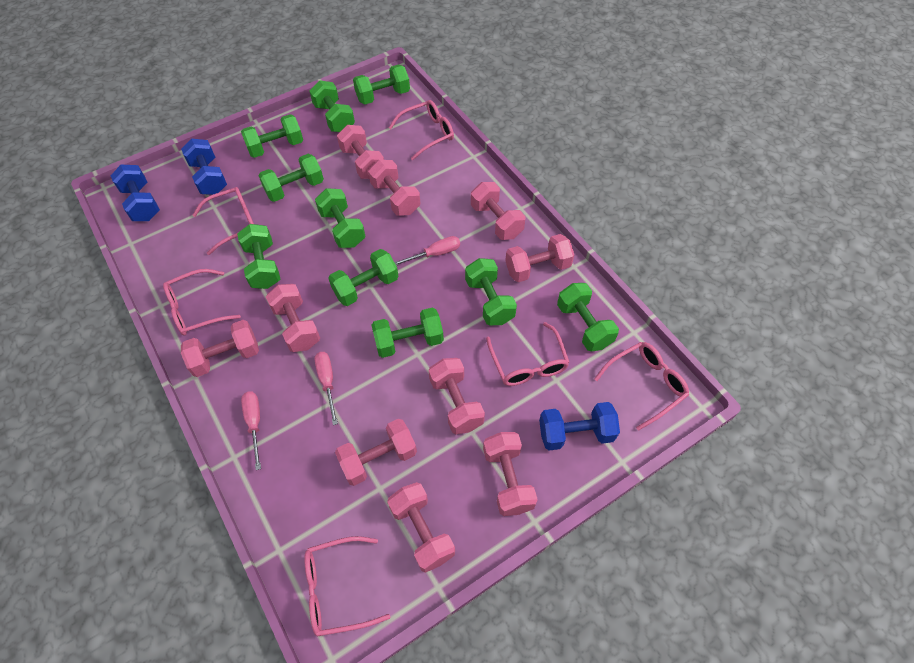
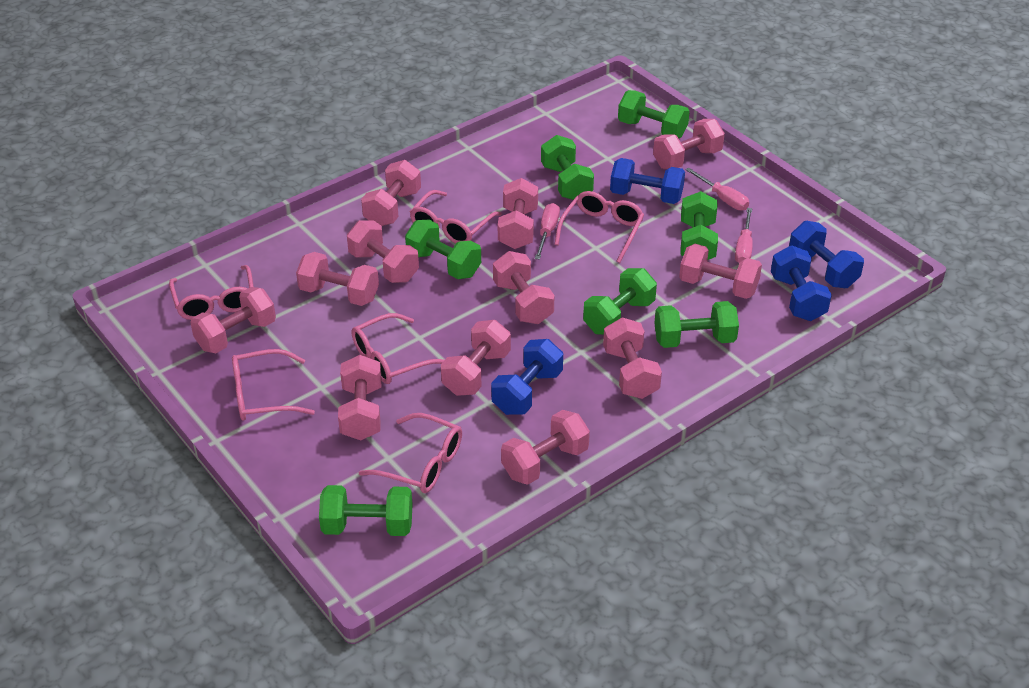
blue dumbbell: 3 -> 4
green dumbbell: 10 -> 7
pink dumbbell: 10 -> 12

